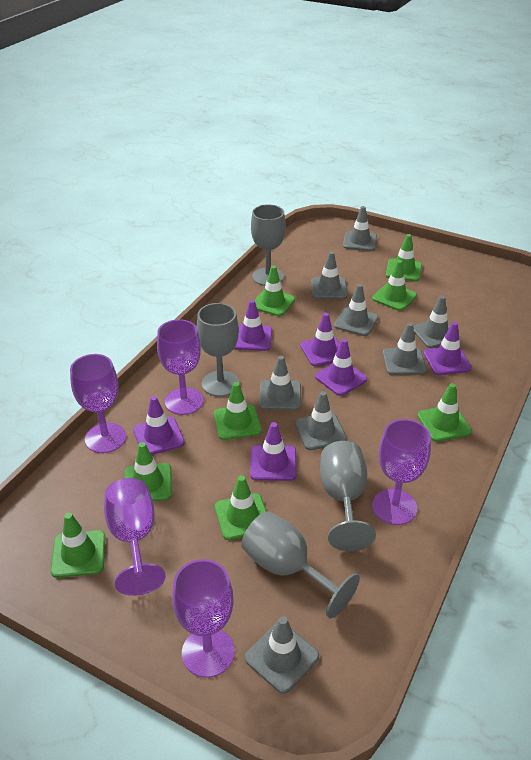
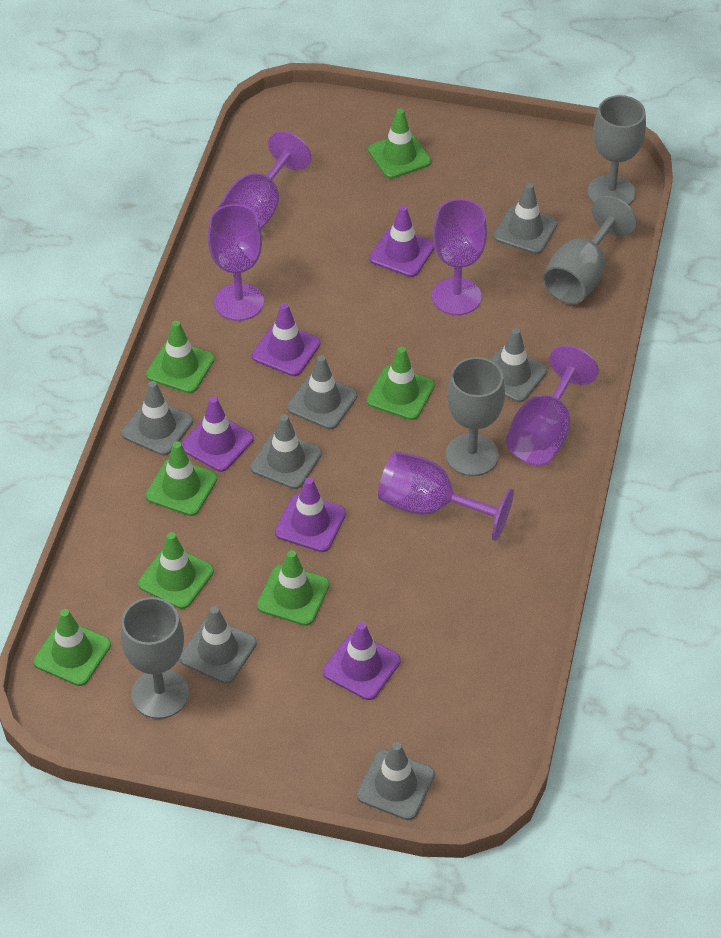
green traffic cone: 8 -> 7
grey traffic cone: 8 -> 7
purple traffic cone: 6 -> 5

